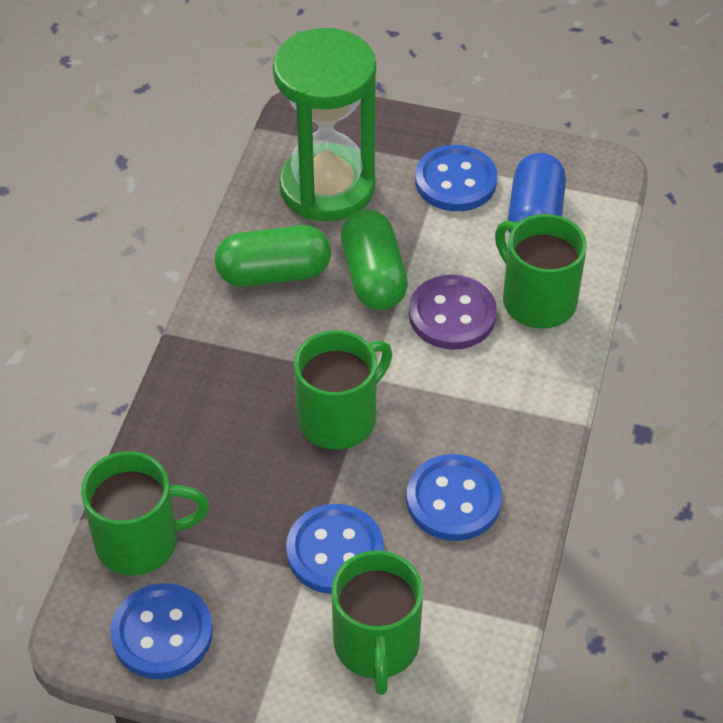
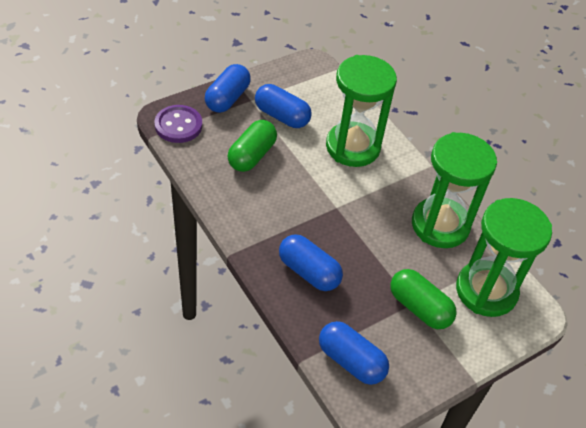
blue button: 4 -> 0
blue capsule: 1 -> 4
green hourglass: 1 -> 3
green mug: 4 -> 0

